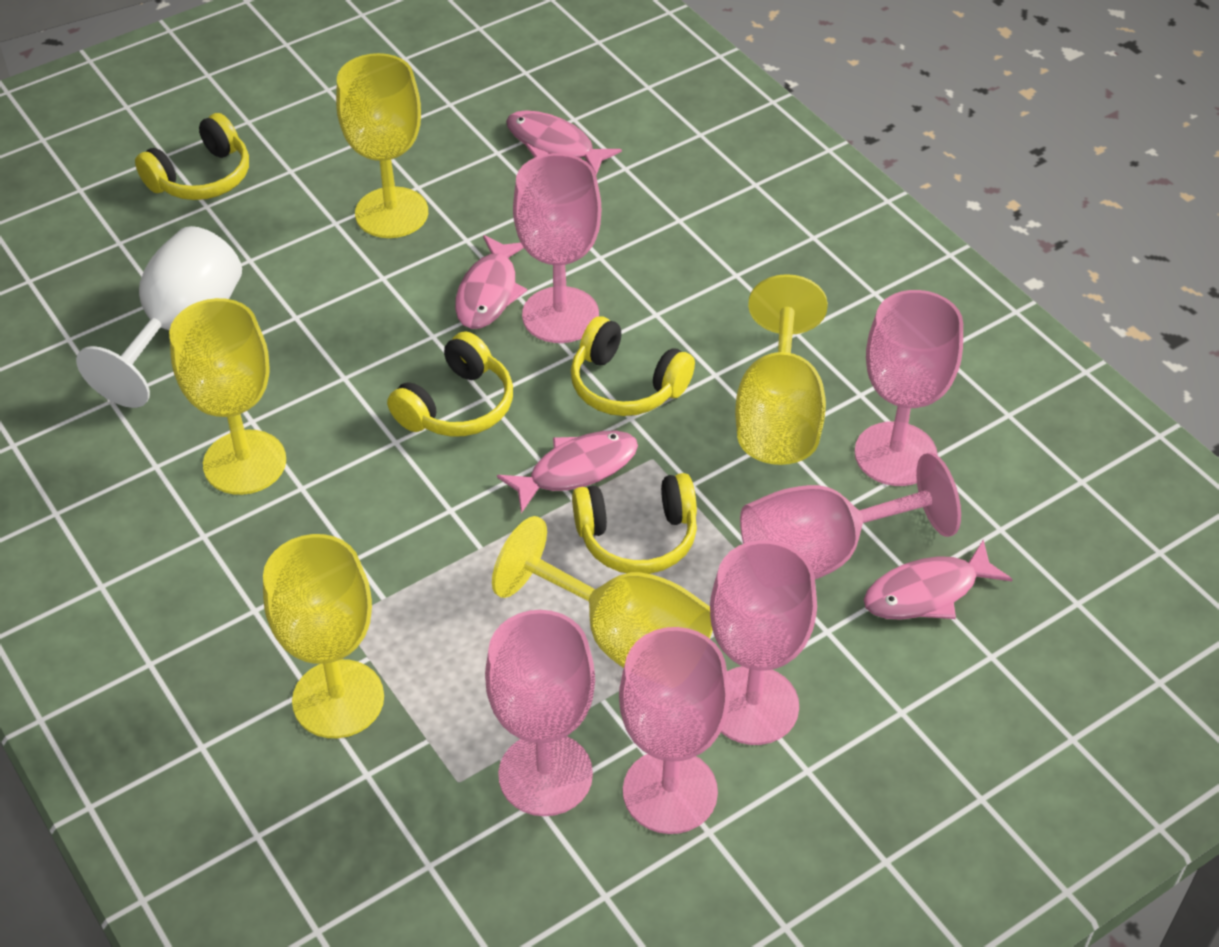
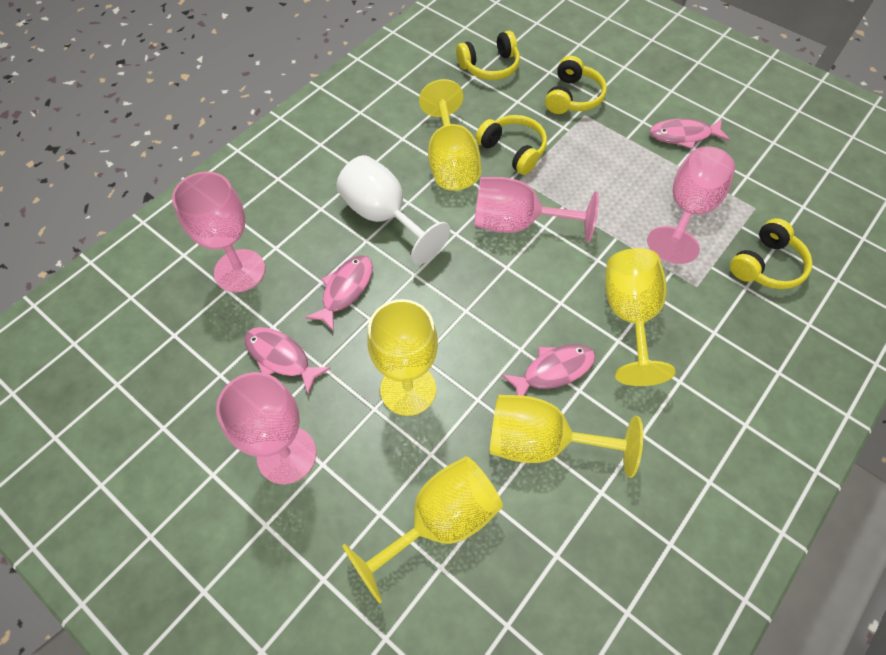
pink goblet: 6 -> 4

